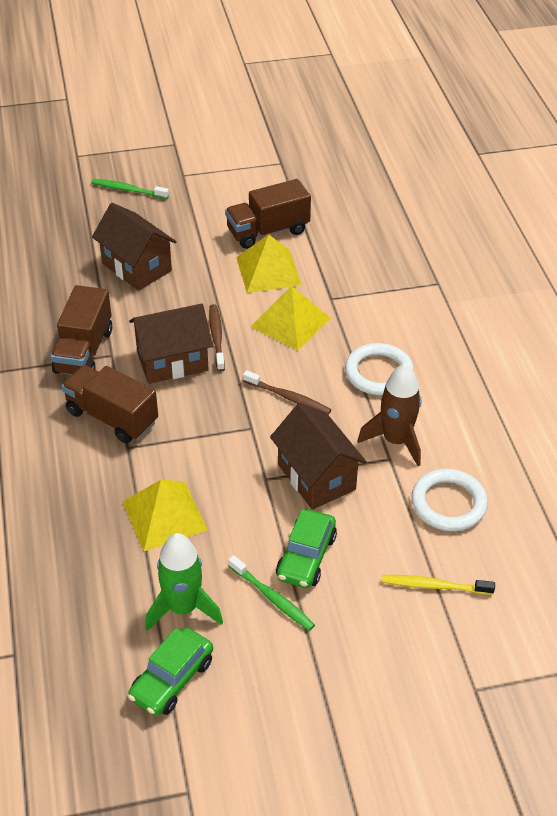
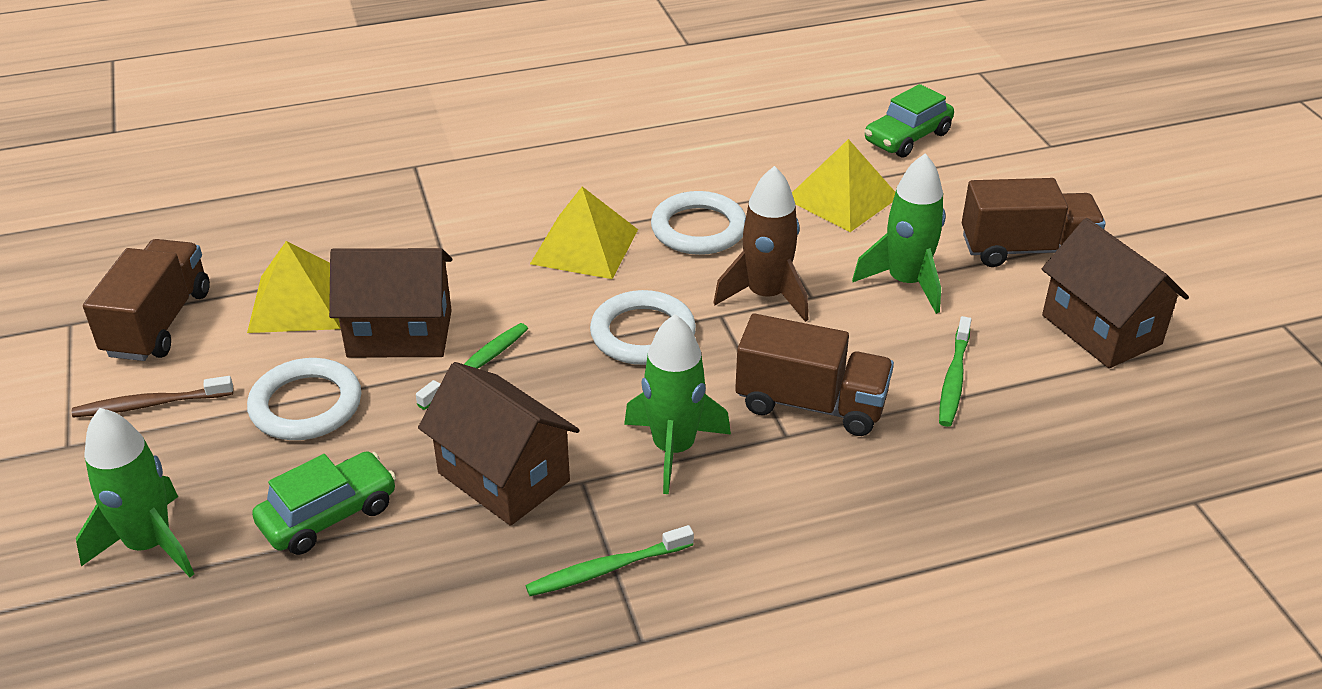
brown toothbrush: 2 -> 1
green rocket: 1 -> 3
green toothbrush: 2 -> 3
white ring: 2 -> 3
yellow toothbrush: 1 -> 0

